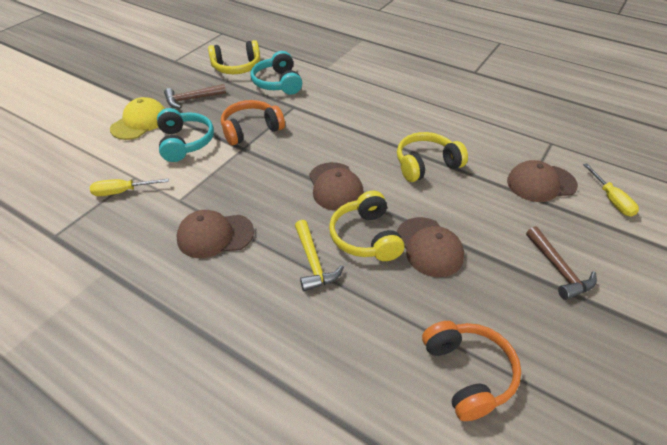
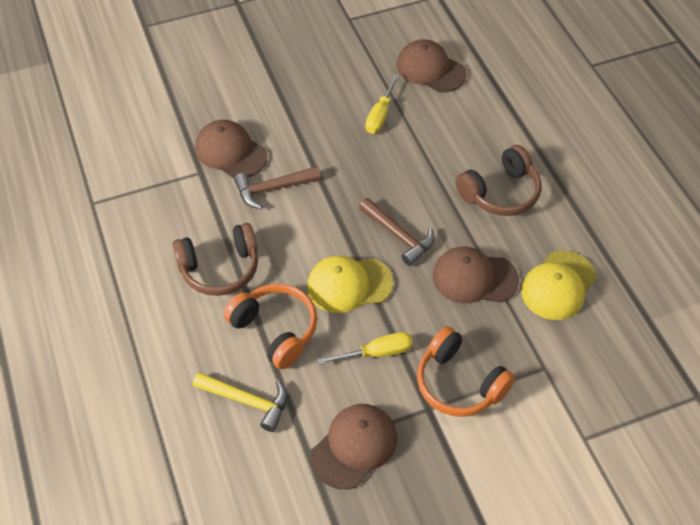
brown headphones: 0 -> 2
turquoise headphones: 2 -> 0
yellow cap: 1 -> 2
yellow headphones: 3 -> 0

